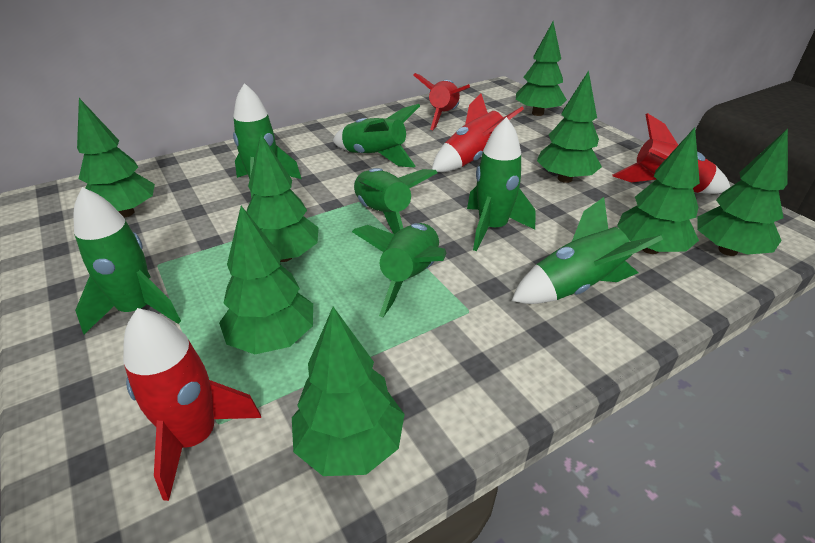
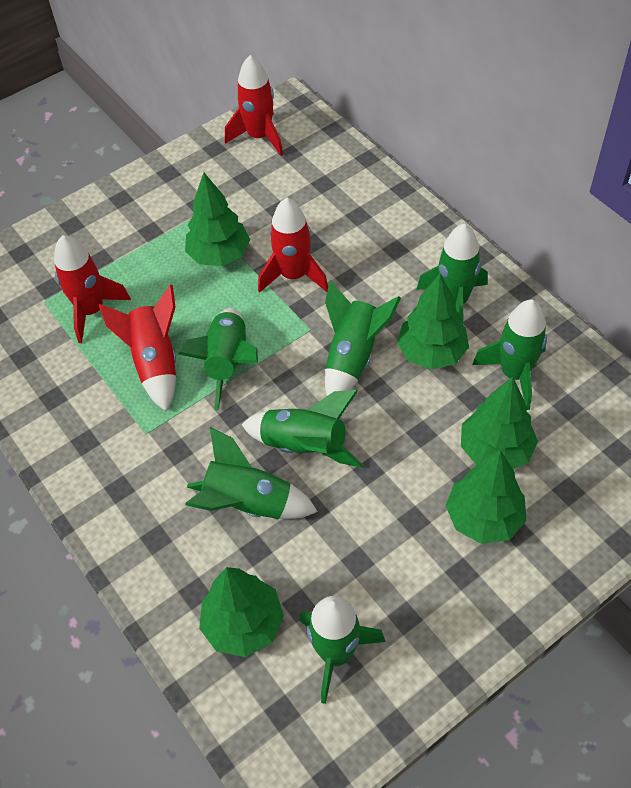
green tree: 8 -> 5

